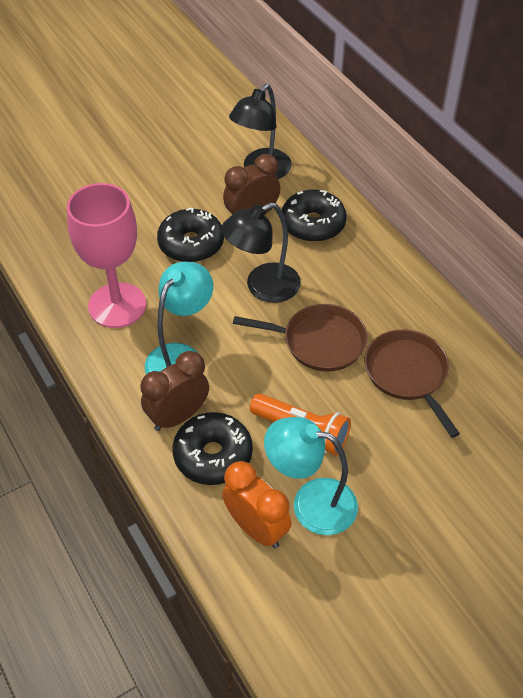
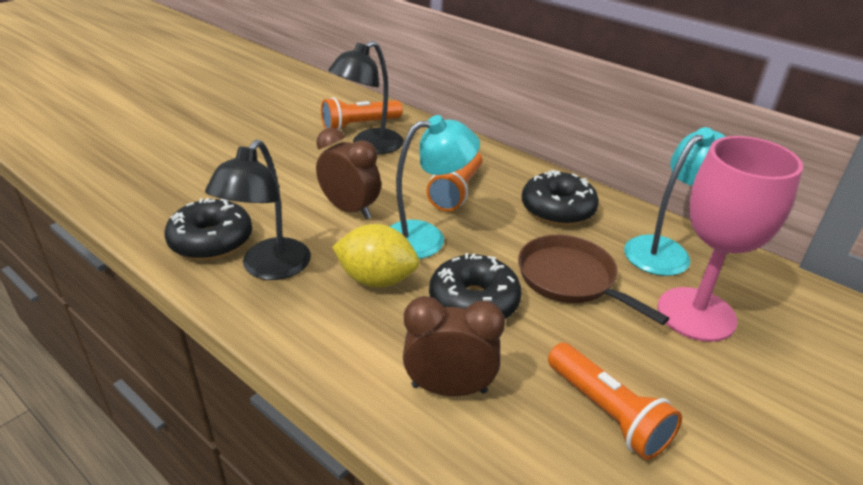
brown pan: 2 -> 1
orange clock: 1 -> 0
orange flashlight: 1 -> 3
yellow lemon: 0 -> 1

